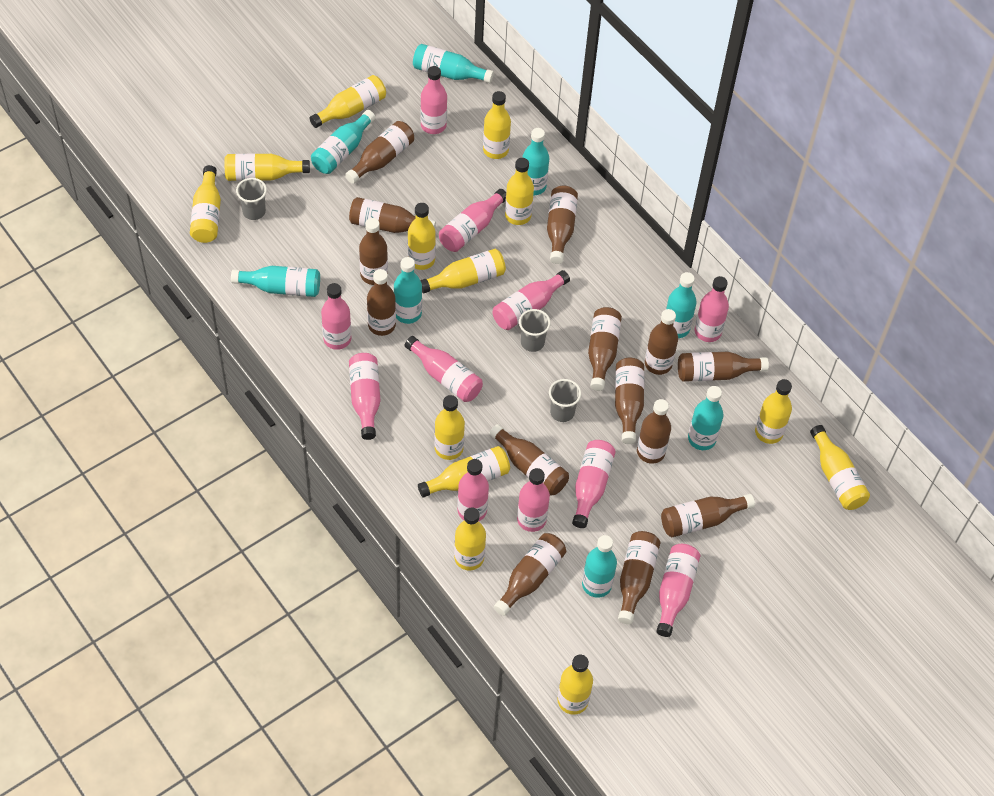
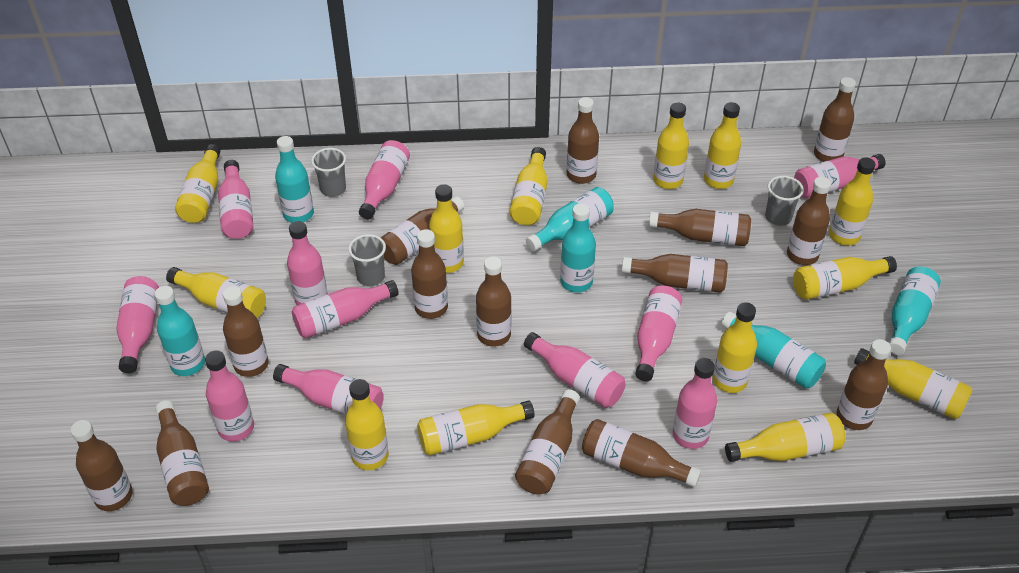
turquoise bottle: 8 -> 6

